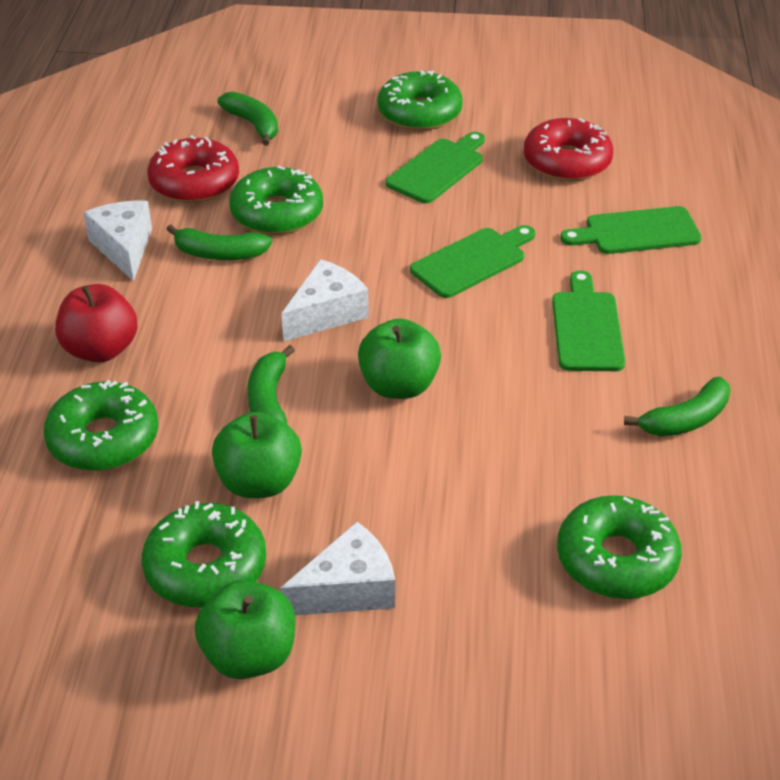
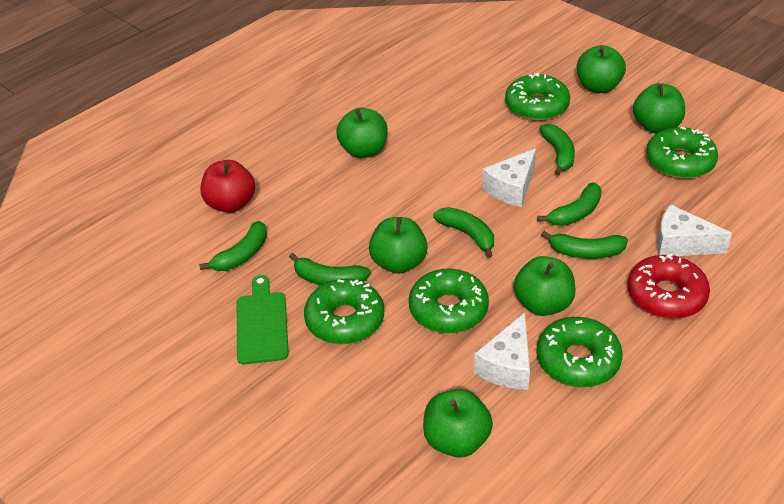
green apple: 3 -> 6
green banana: 4 -> 6
green cutting board: 4 -> 1
red donut: 2 -> 1

